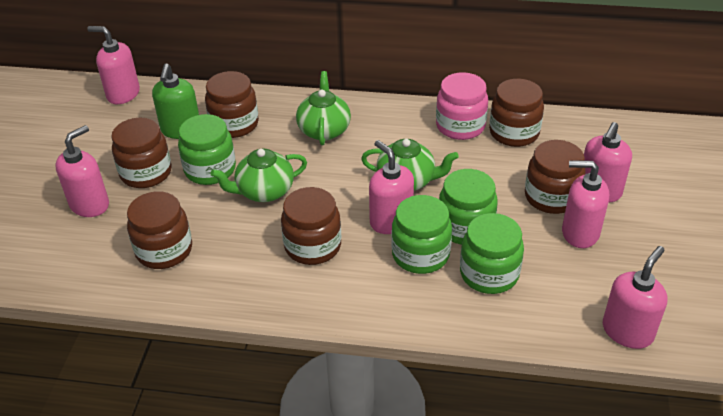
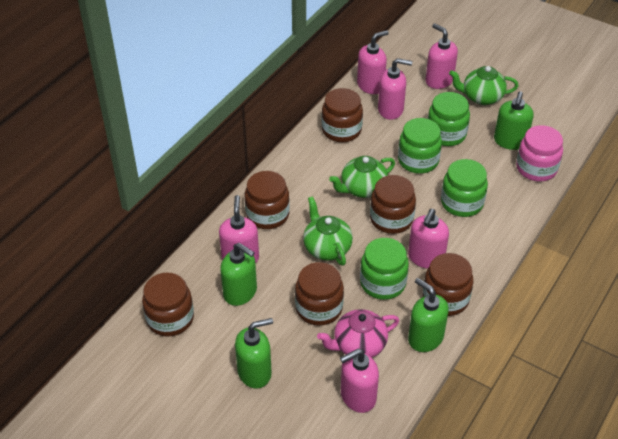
green soap dispenser: 1 -> 4
pink teapot: 0 -> 1

